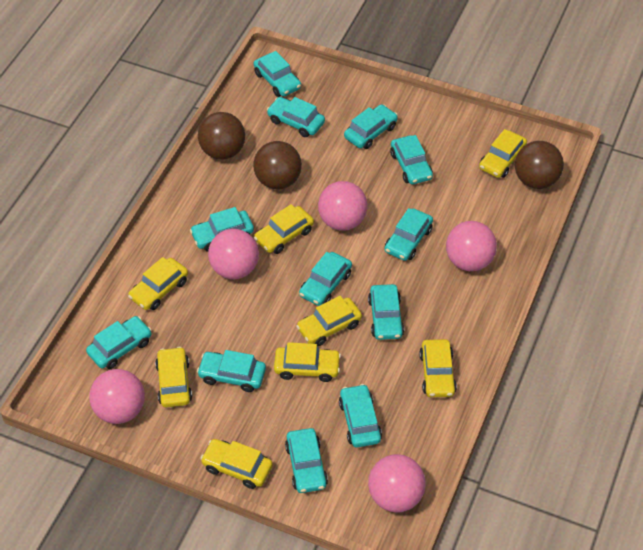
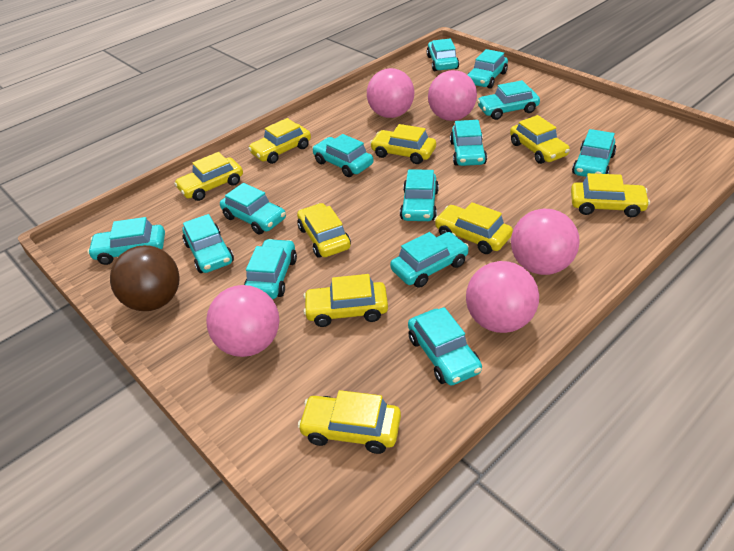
brown ball: 3 -> 1
turquoise car: 12 -> 13
yellow car: 8 -> 9

